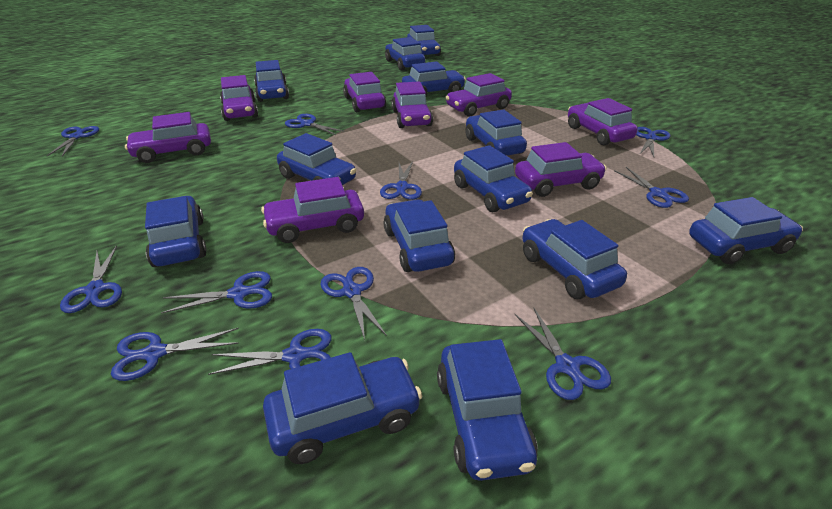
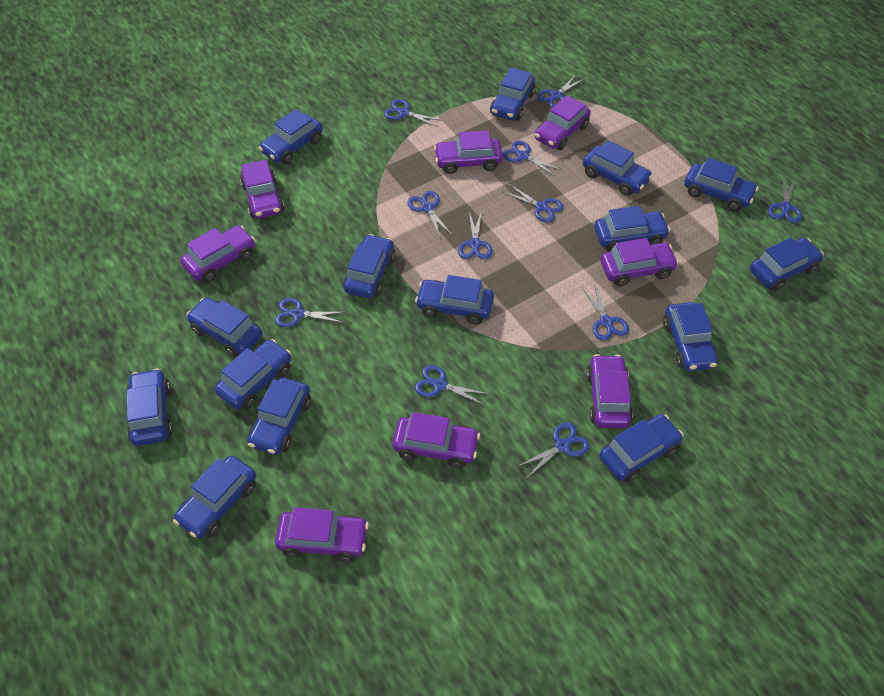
blue car: 13 -> 15

